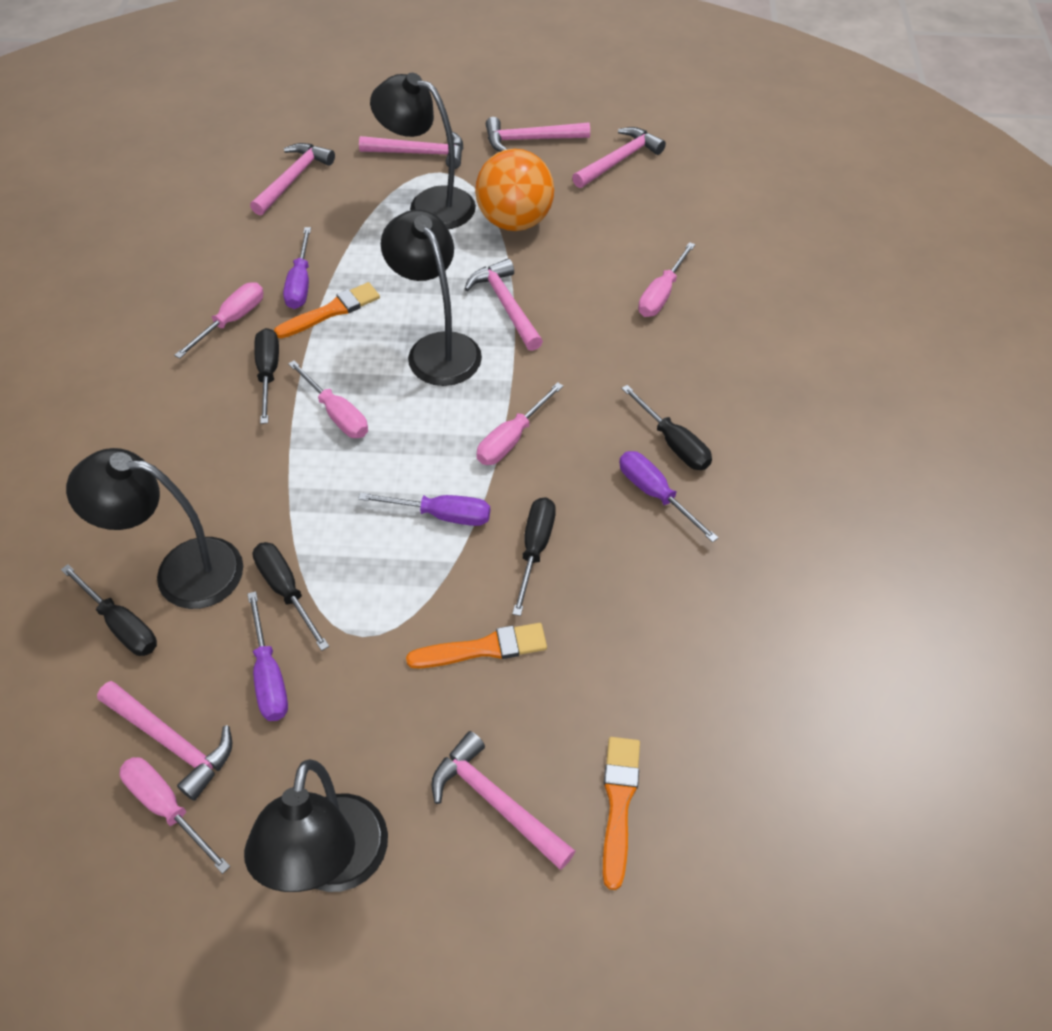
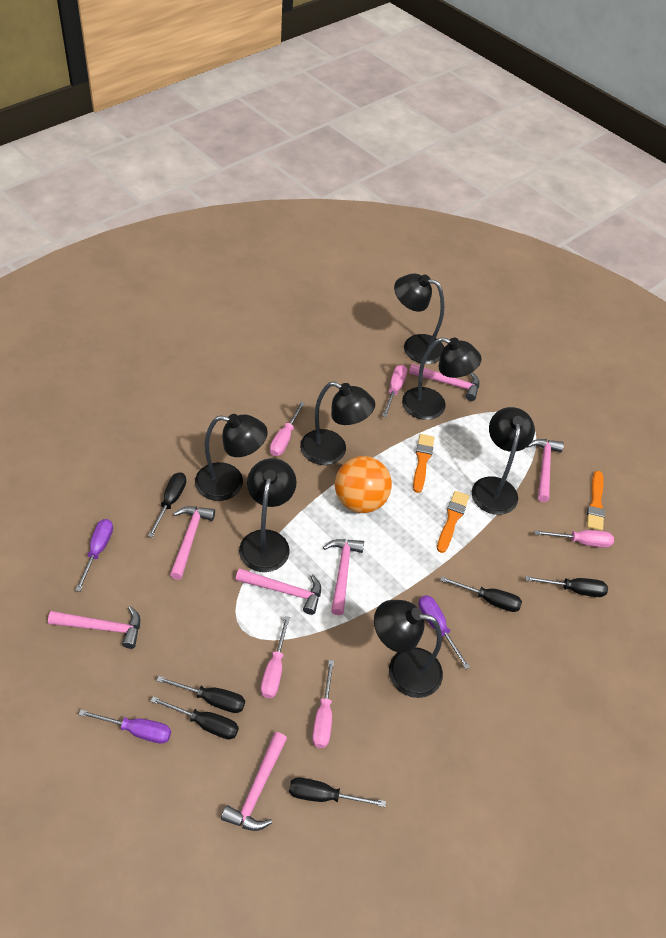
black lamp: 4 -> 7
black screwdriver: 5 -> 6
purple screwdriver: 4 -> 3

